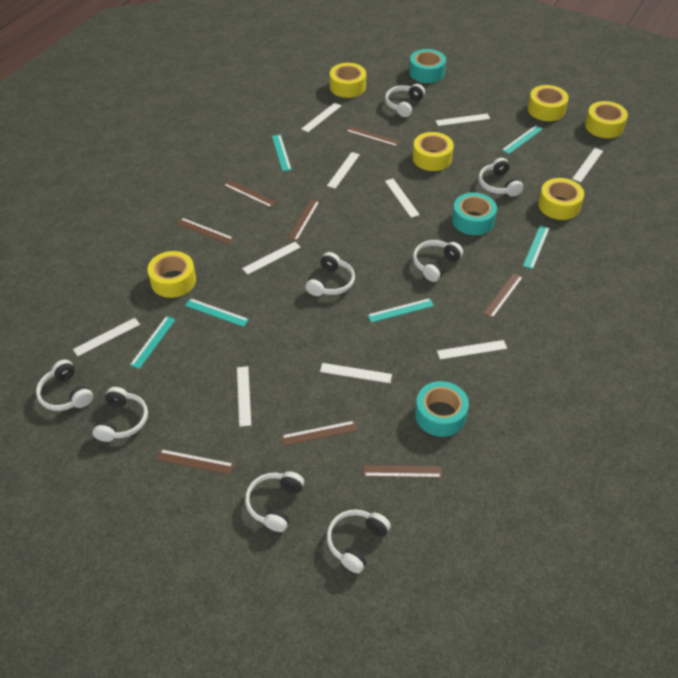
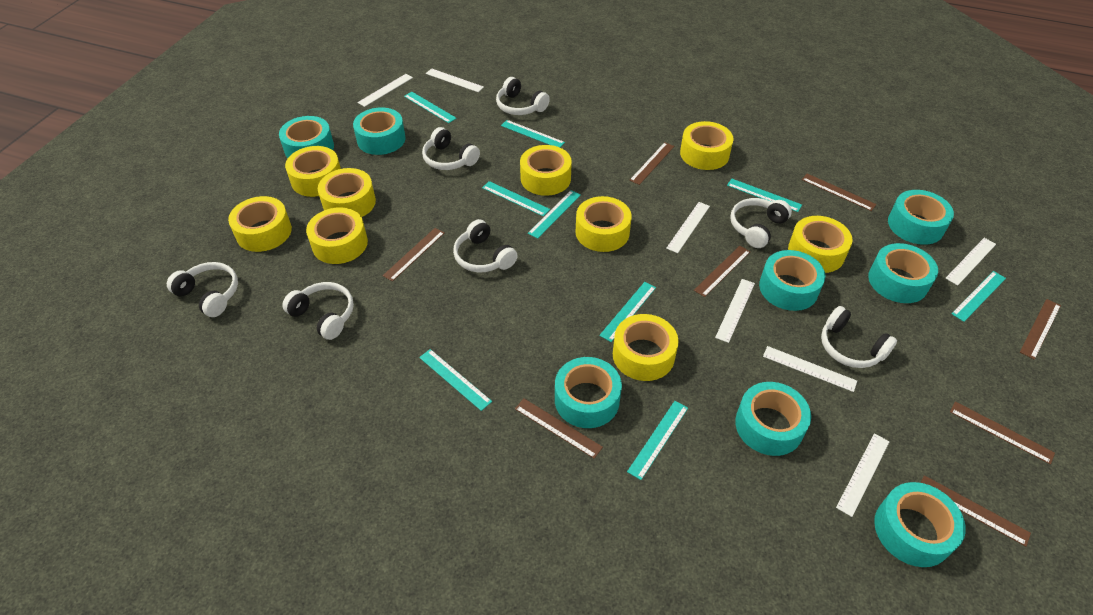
turquoise ruler: 6 -> 9
turquoise tape: 3 -> 8
white headphones: 8 -> 7
white ruler: 10 -> 7
yellow tape: 6 -> 9

